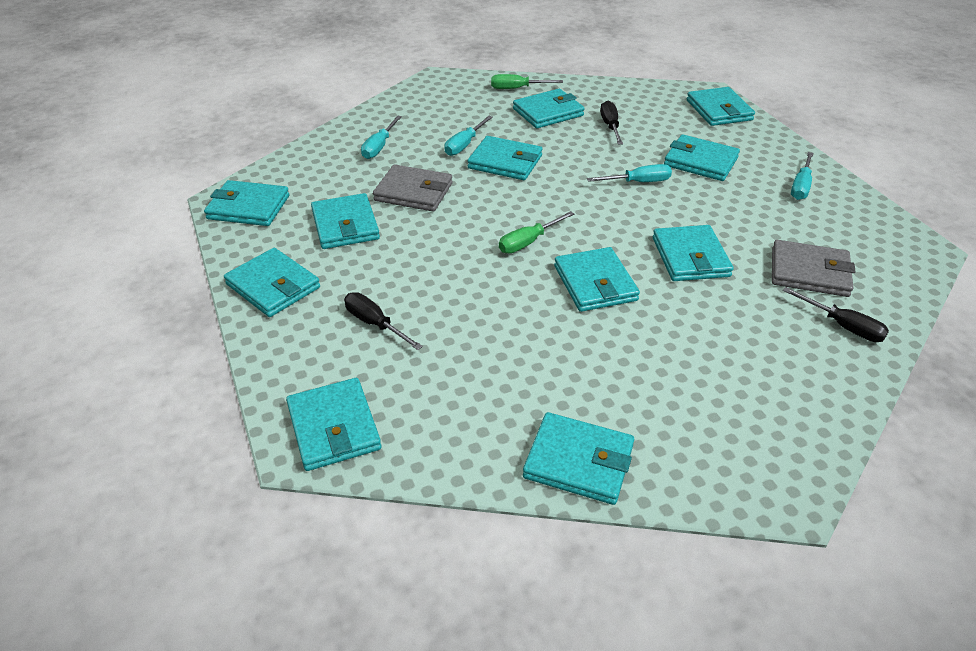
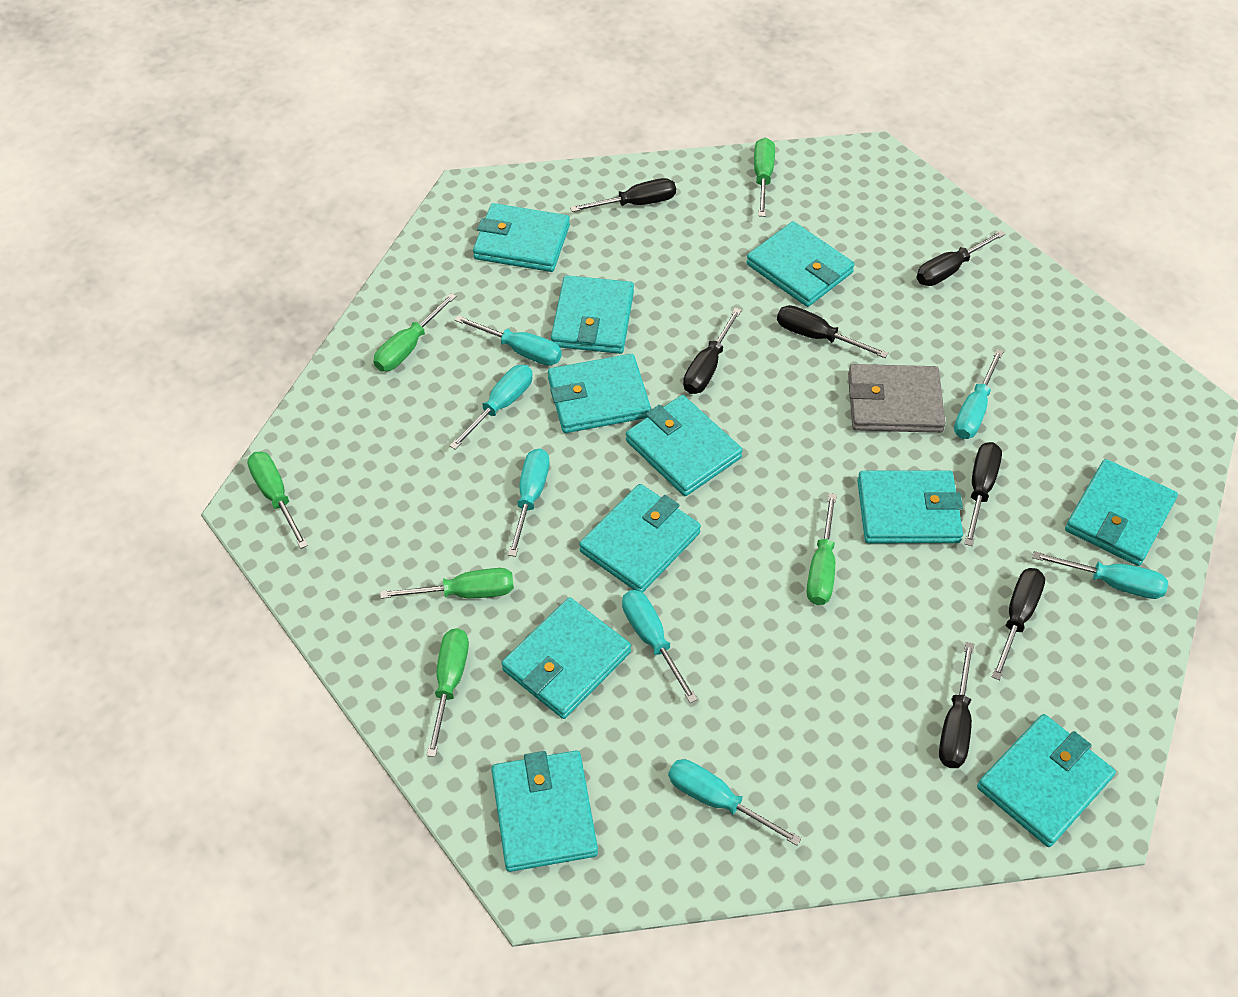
black screwdriver: 3 -> 7
green screwdriver: 2 -> 6
grey wallet: 2 -> 1
turquoise screwdriver: 4 -> 7

